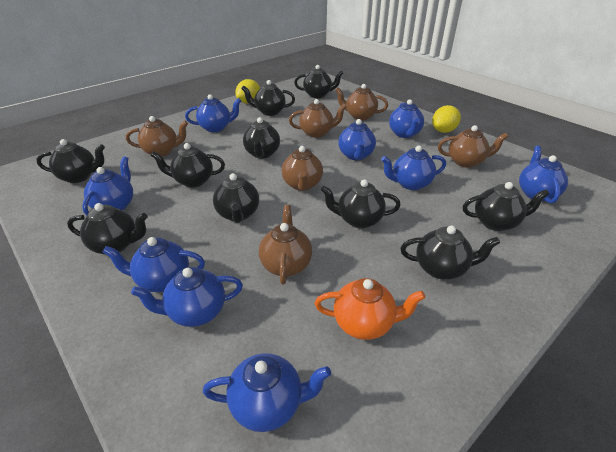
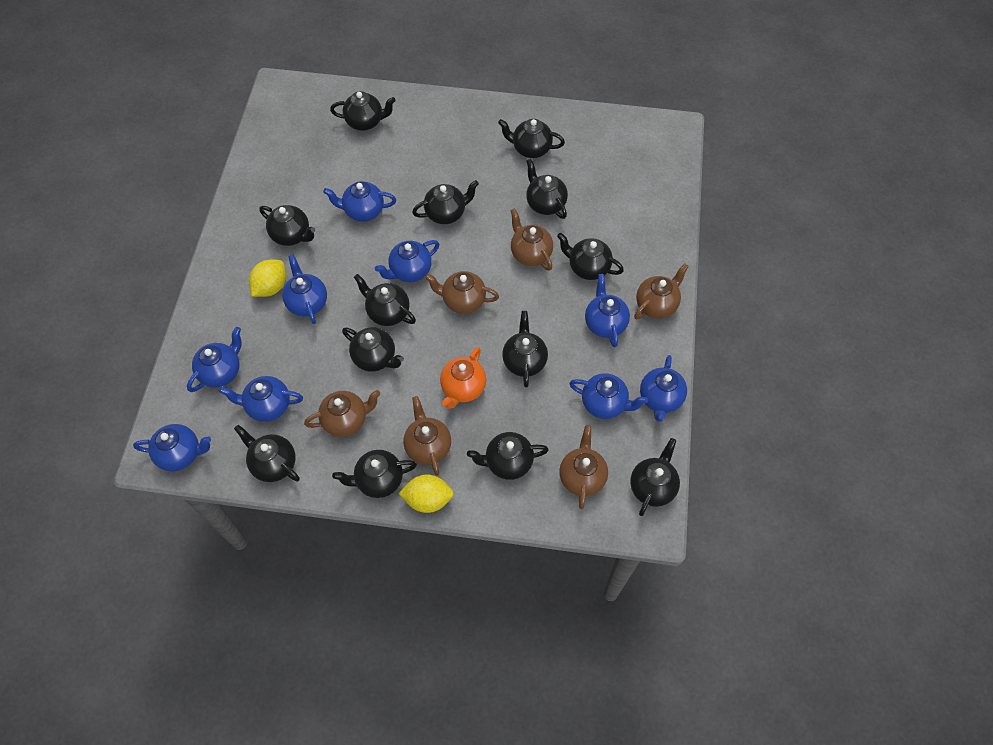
black teapot: 10 -> 13

